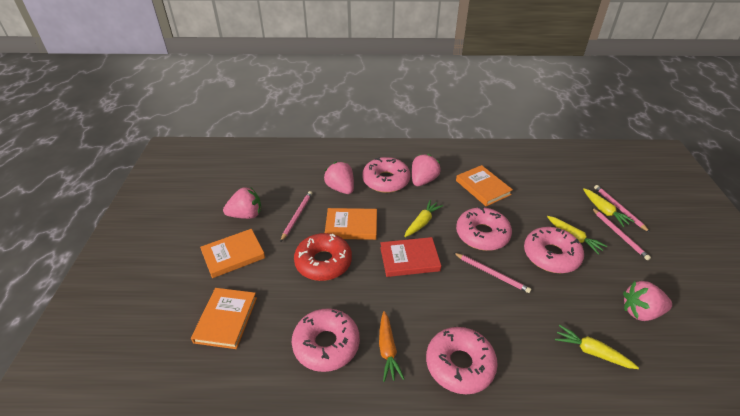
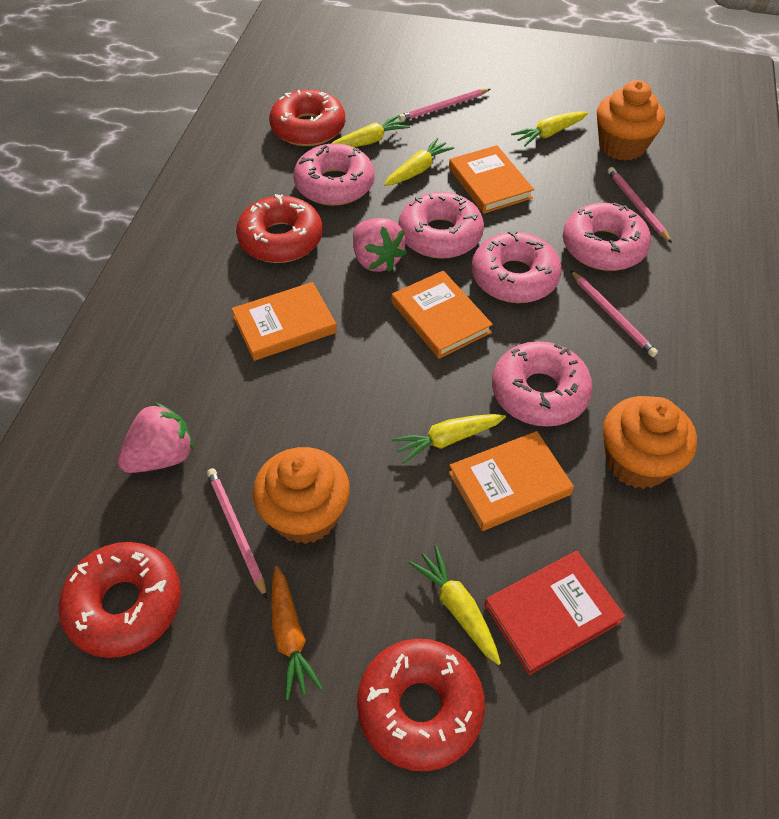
orange cupcake: 0 -> 3
pink strawberry: 4 -> 2
red donut: 1 -> 4
yellow carrot: 4 -> 5

